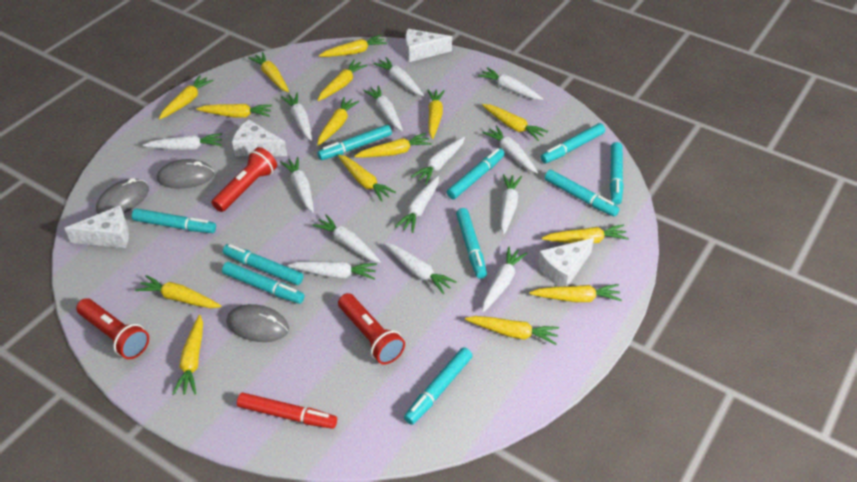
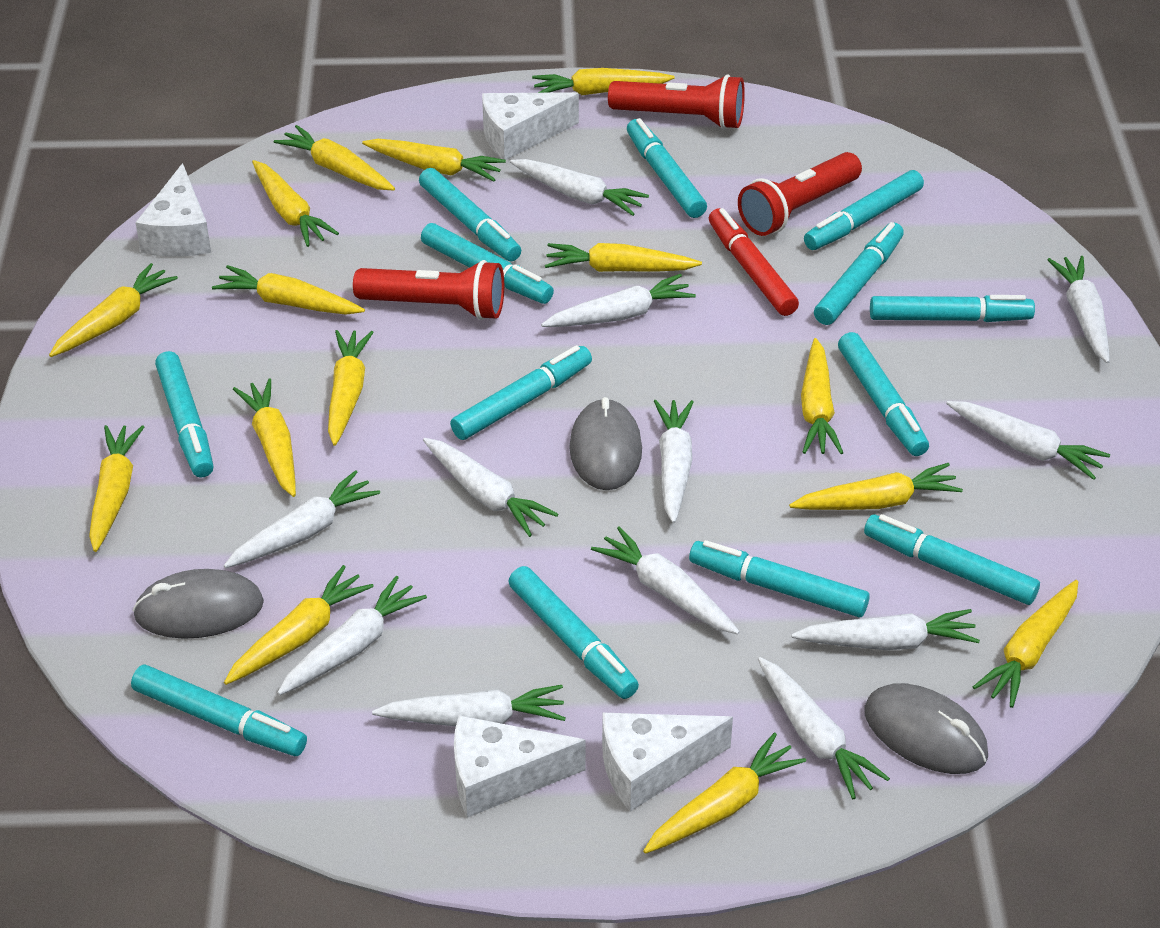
turquoise marker: 10 -> 13
white carrot: 14 -> 12

